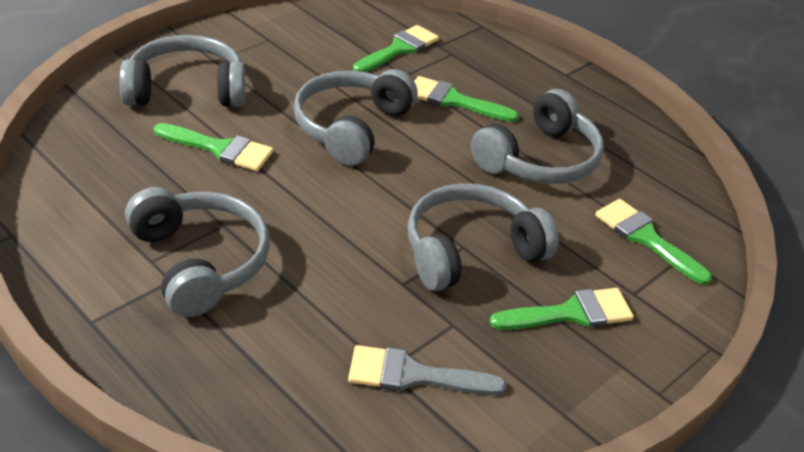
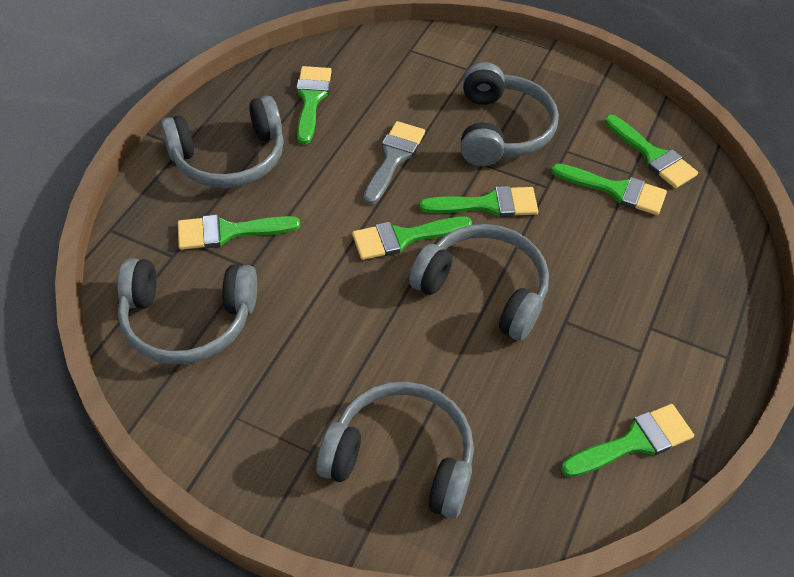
green brush: 5 -> 7

